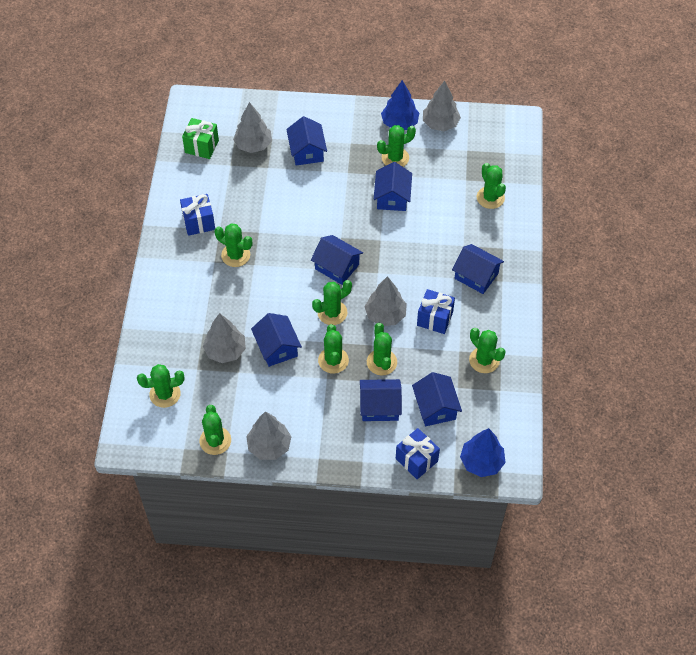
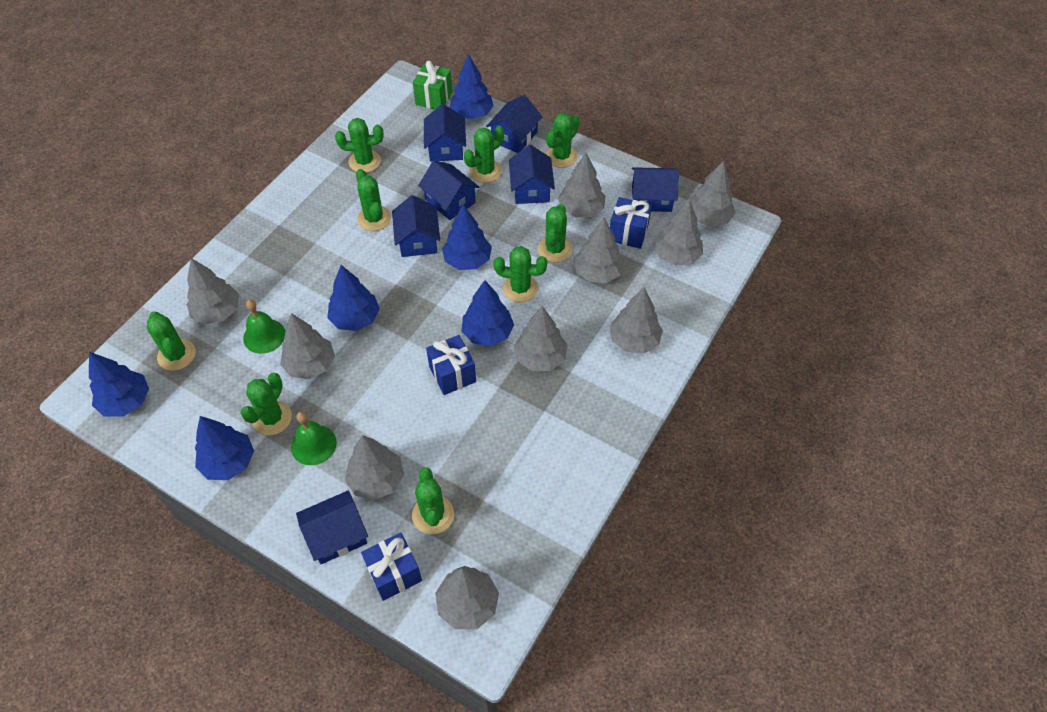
blue tree: 2 -> 6
green bell: 0 -> 2
grey tree: 5 -> 10

